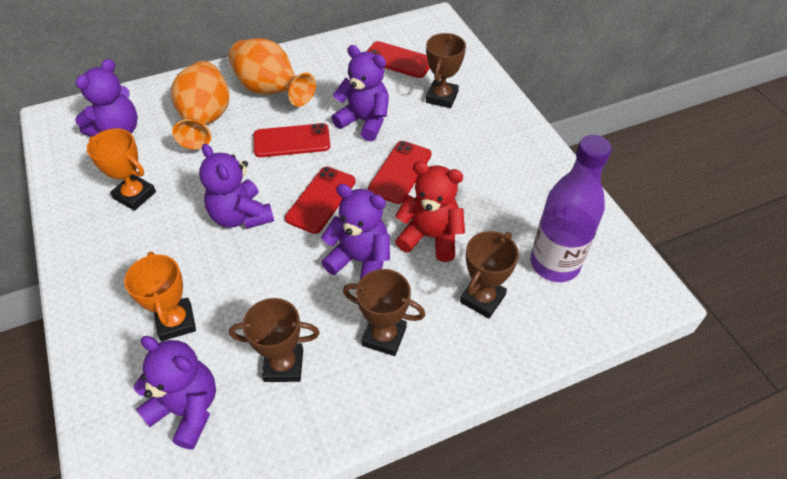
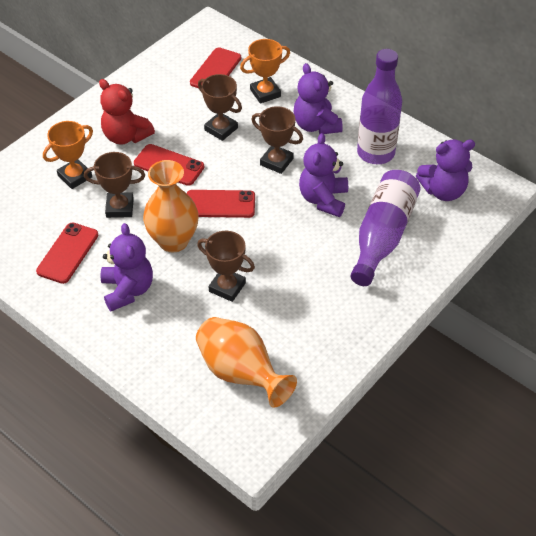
purple bottle: 1 -> 2
purple teddy bear: 5 -> 4

